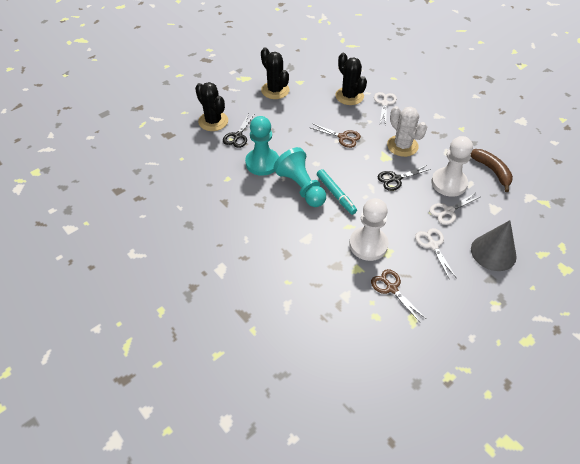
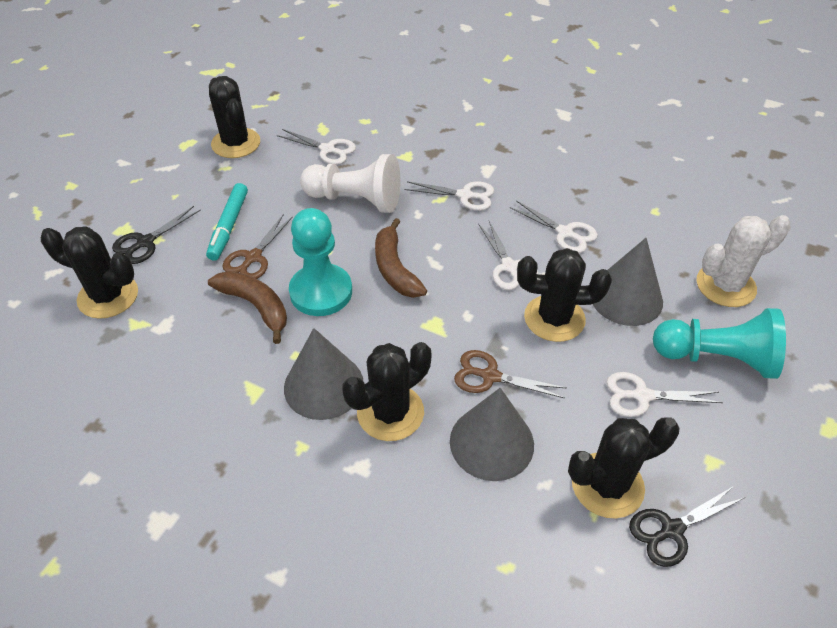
black cactus: 3 -> 5
brown banana: 1 -> 2
grey cone: 1 -> 3
white pawn: 2 -> 1
white scissors: 3 -> 5

